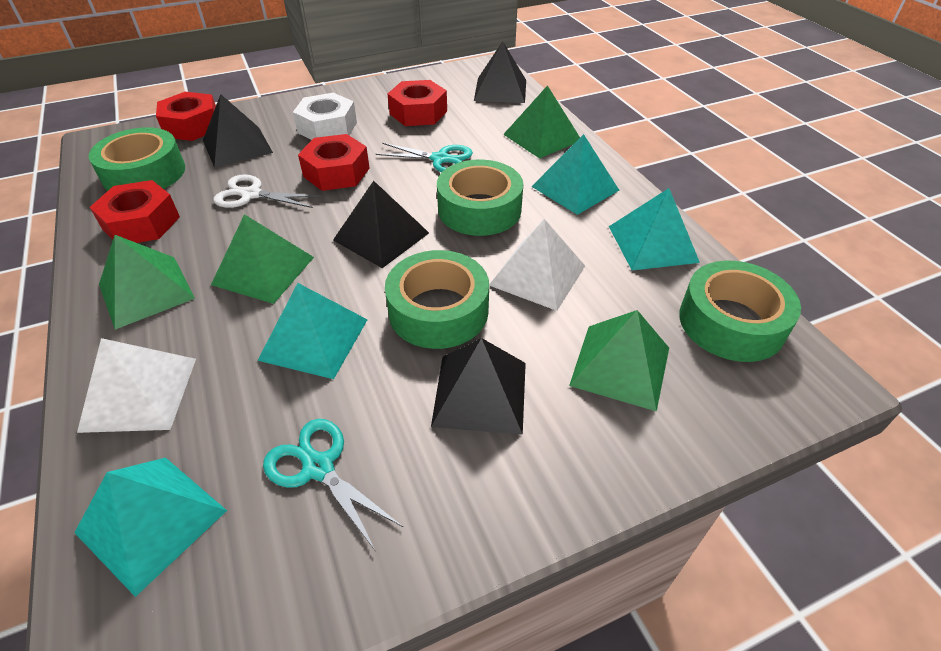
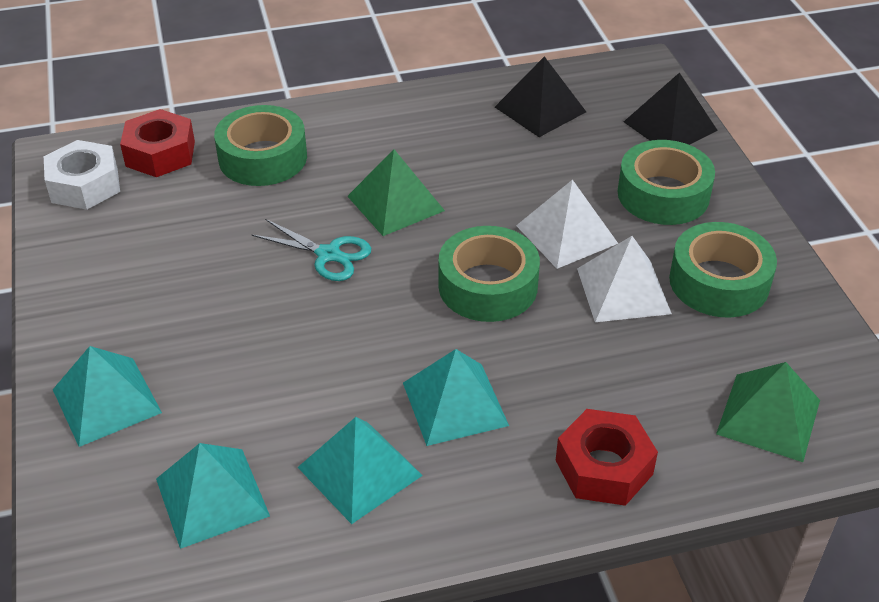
black pyramid: 4 -> 2
green pyramid: 4 -> 2
red nut: 4 -> 2
turquoise scissors: 2 -> 1
white scissors: 1 -> 0

